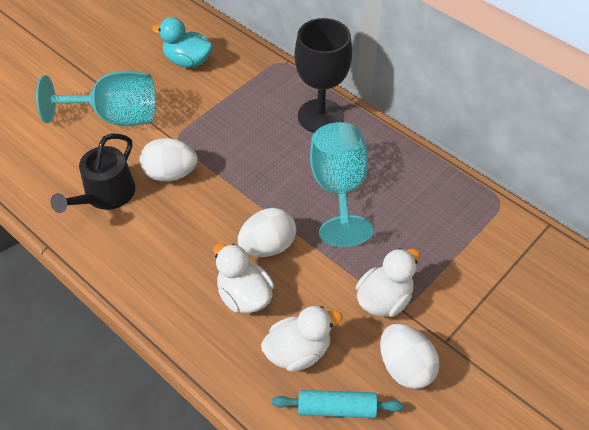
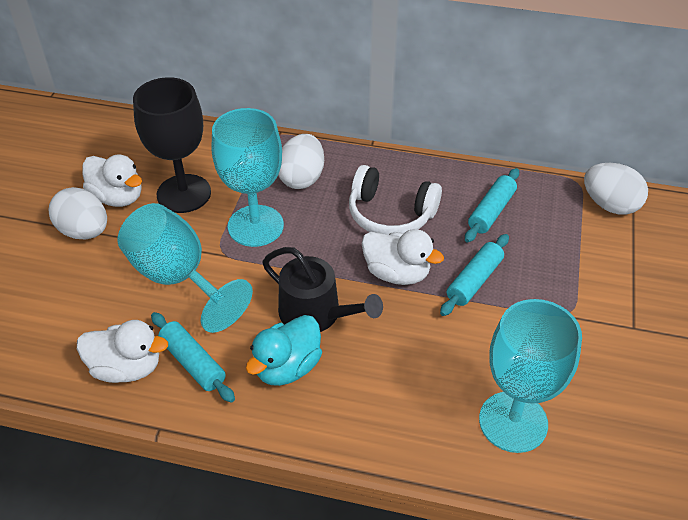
turquoise goblet: 2 -> 3
turquoise rolling pin: 1 -> 3
white headphones: 0 -> 1

